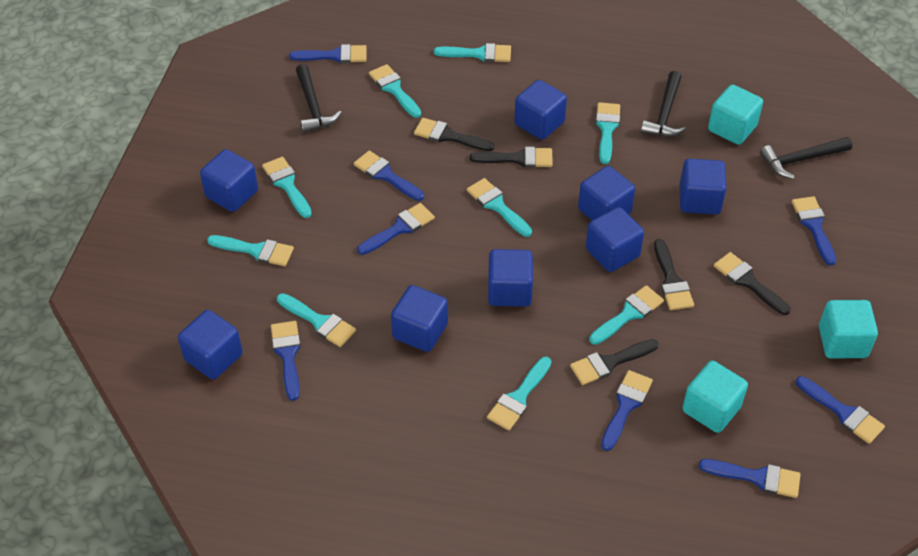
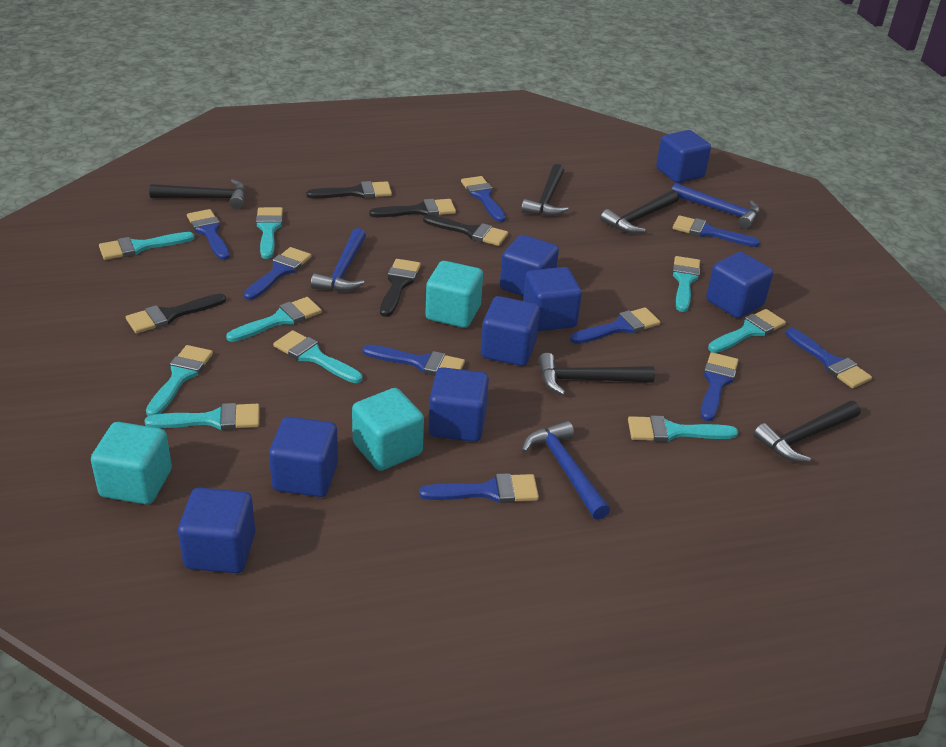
black hammer: 3 -> 5
blue brush: 8 -> 9
blue hammer: 0 -> 3

